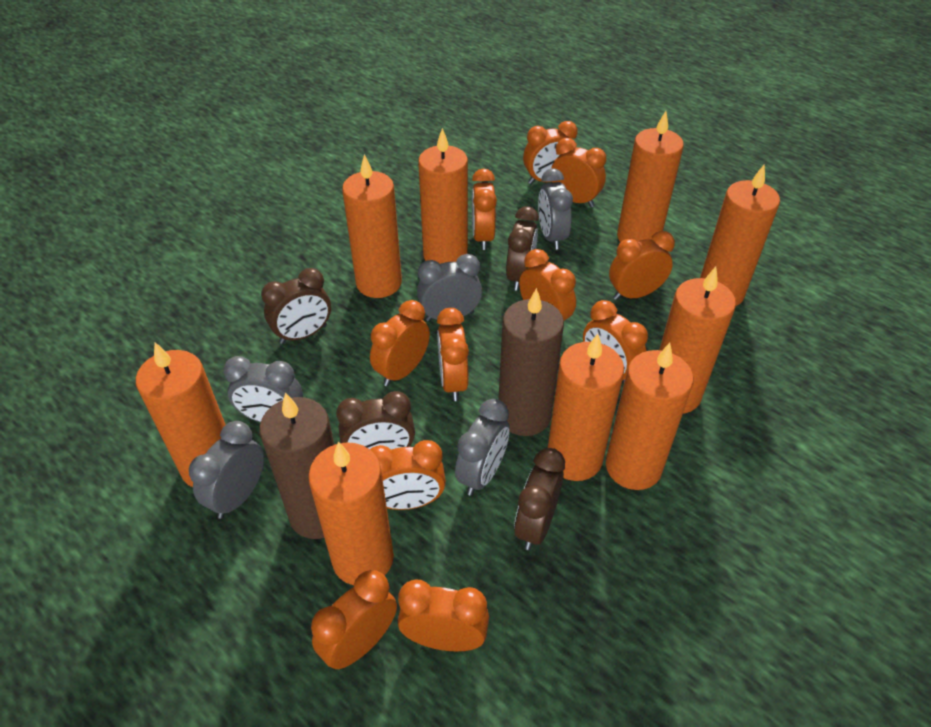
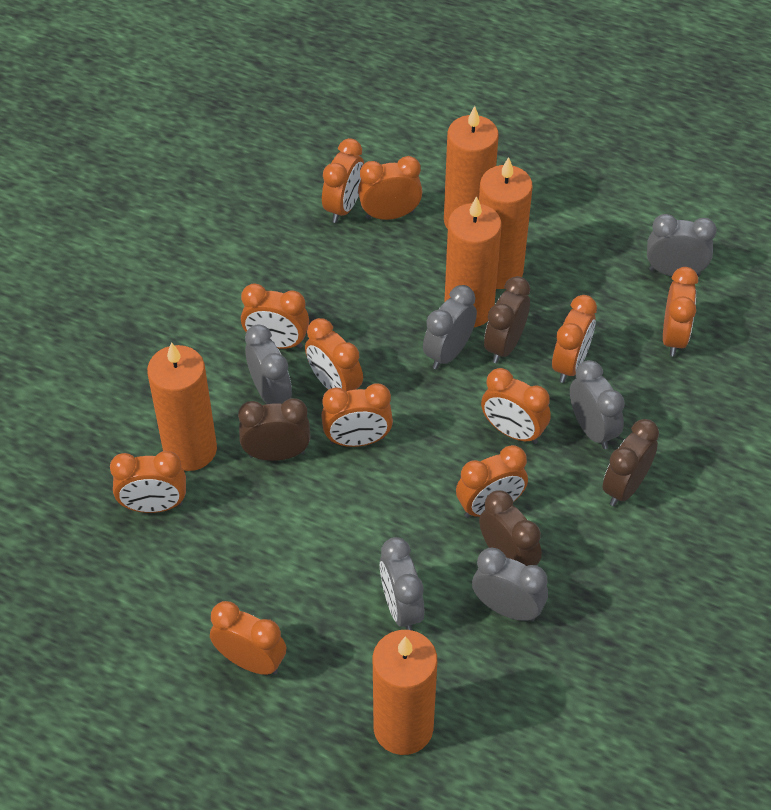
brown candle: 2 -> 0
grey clock: 5 -> 6
orange candle: 9 -> 5

